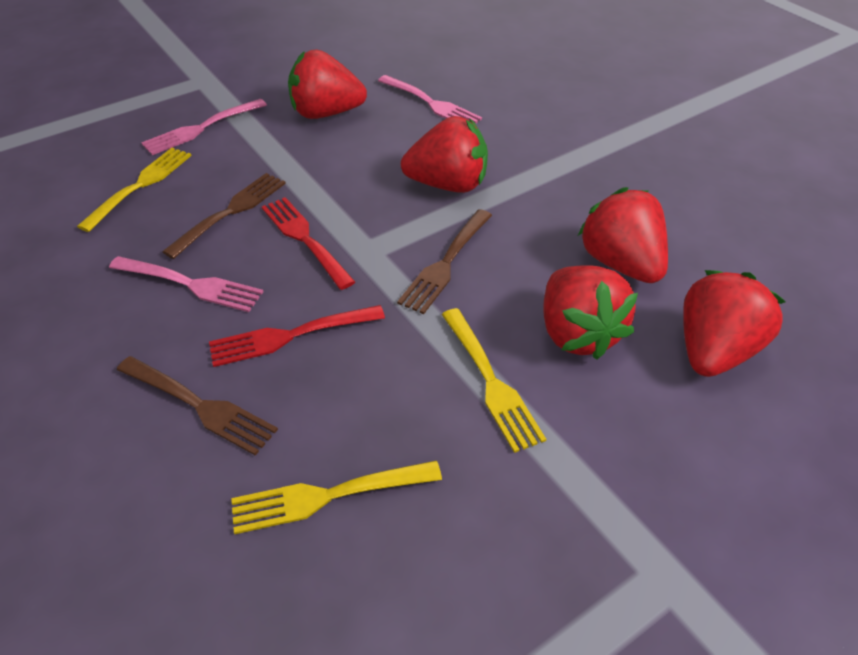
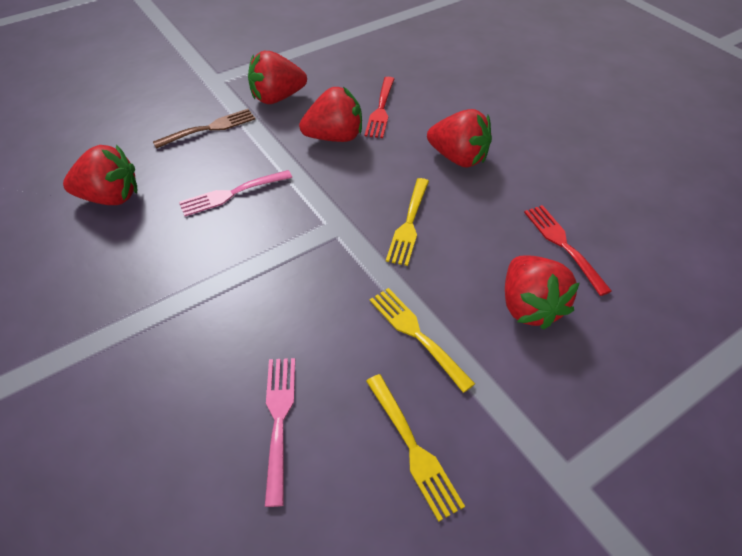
brown fork: 3 -> 1
pink fork: 3 -> 2

